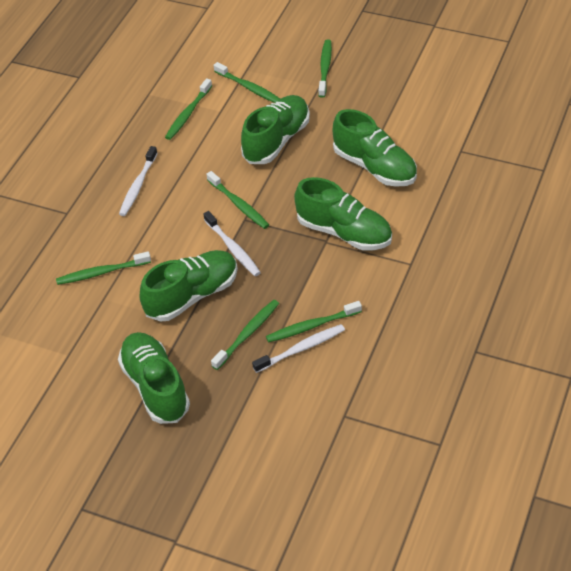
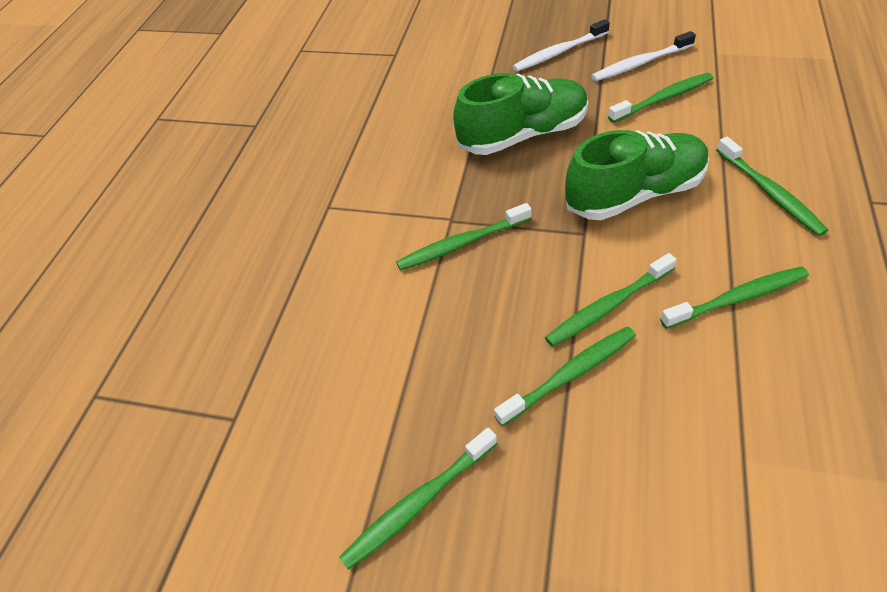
green shoe: 5 -> 2
white toothbrush: 3 -> 2

